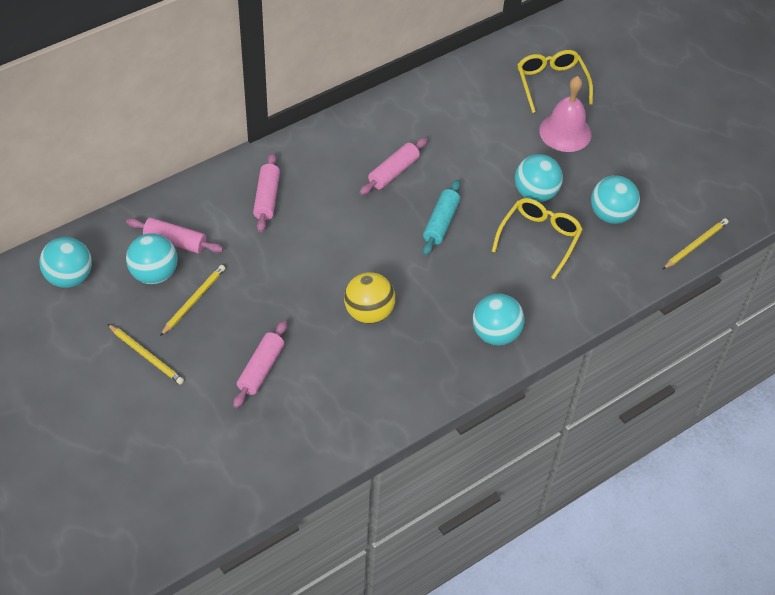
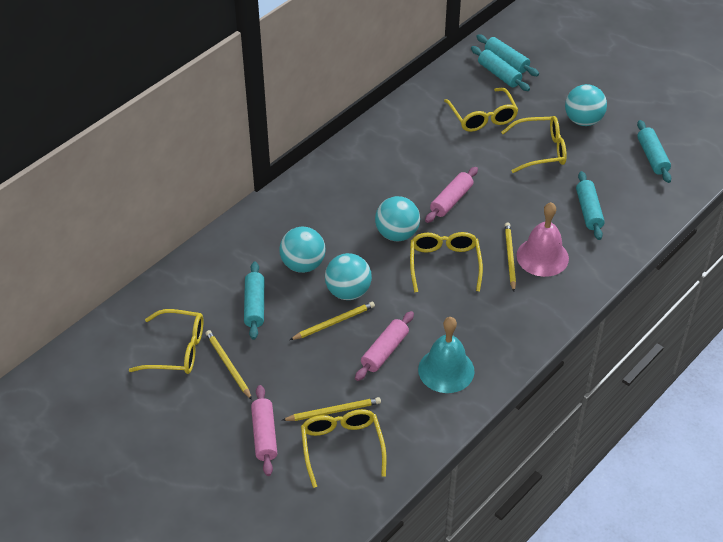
pink rolling pin: 4 -> 3
turquoise ball: 5 -> 4
turquoise bell: 0 -> 1
turquoise rolling pin: 1 -> 5
yellow ball: 1 -> 0
yellow glasses: 2 -> 5
yellow pencil: 3 -> 4

